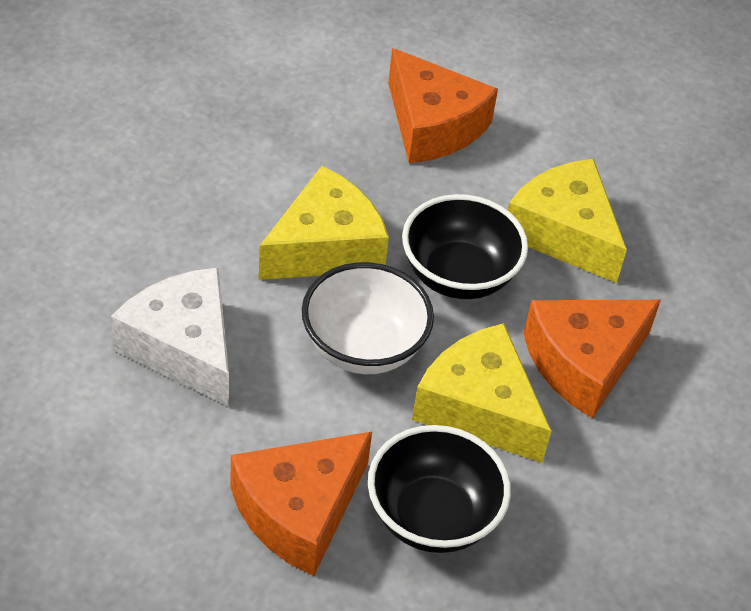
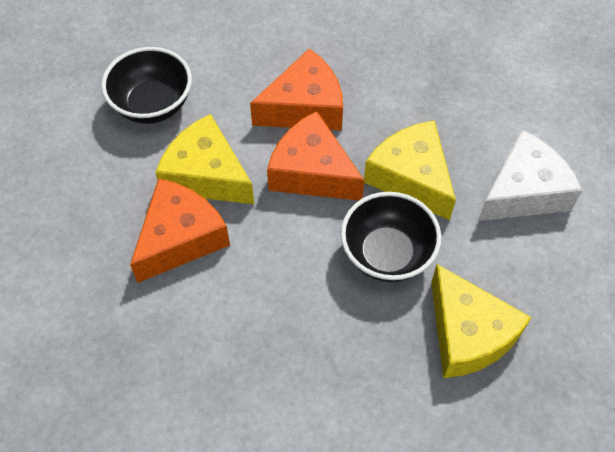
white bowl: 1 -> 0

